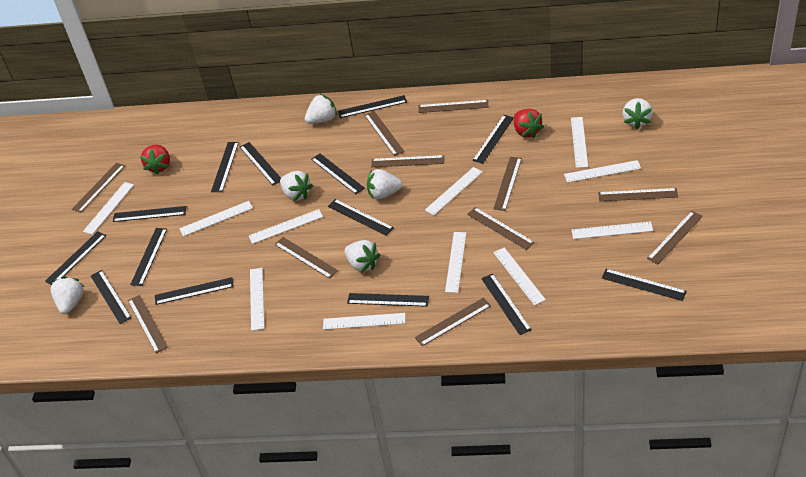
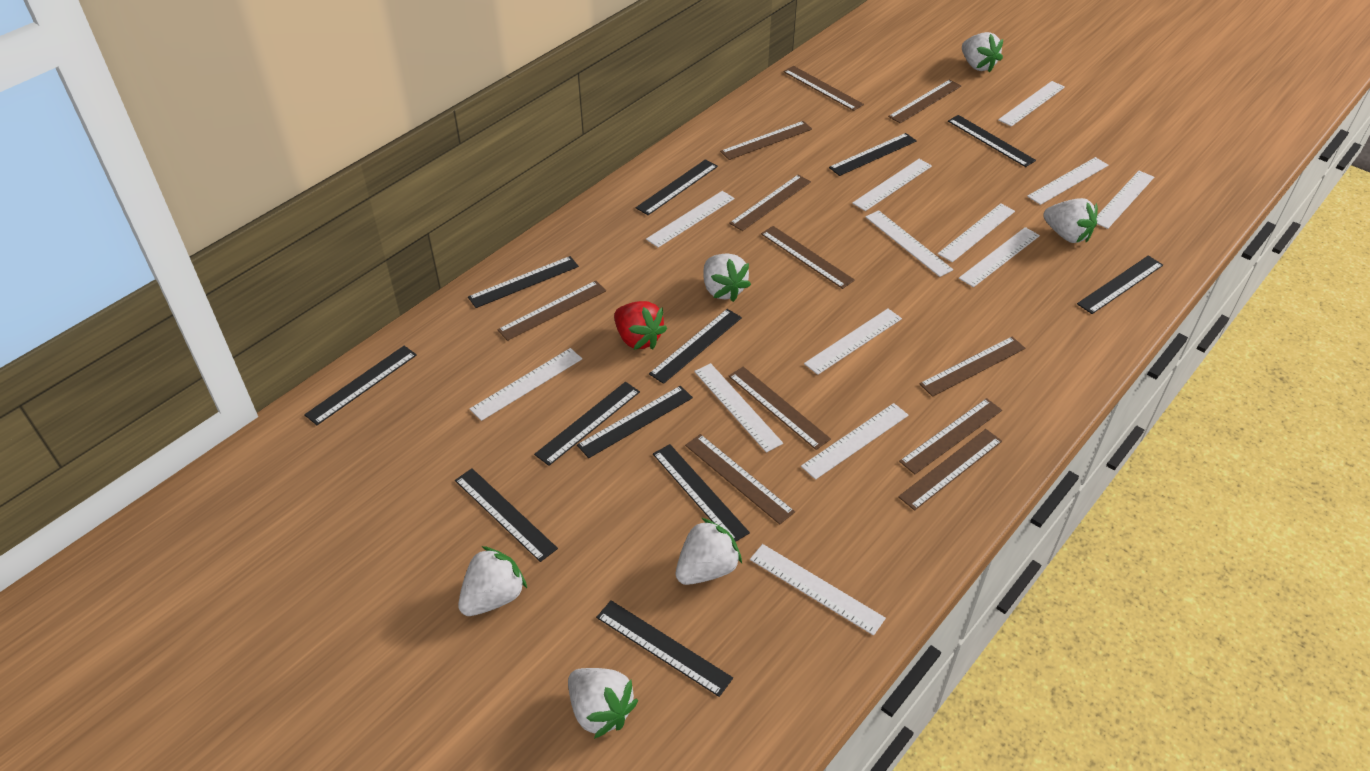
black ruler: 14 -> 12
red strawberry: 2 -> 1
white ruler: 11 -> 13

